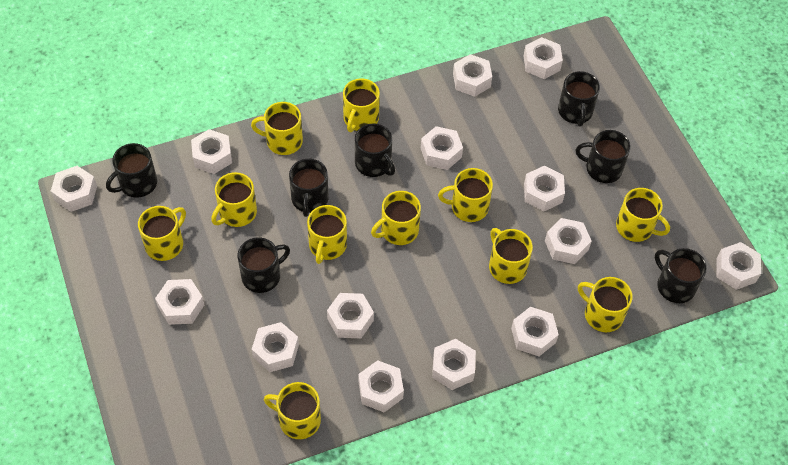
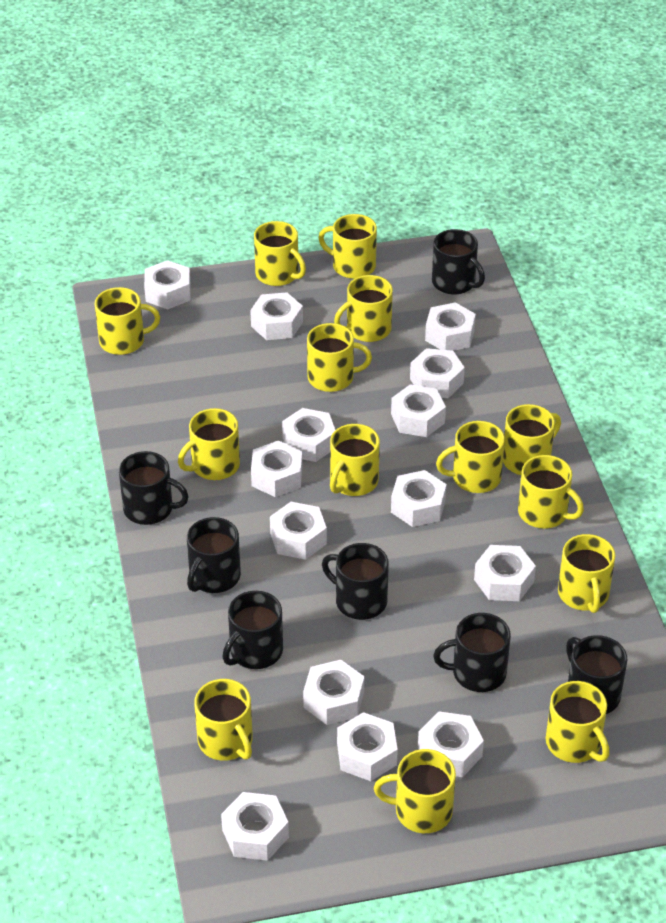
yellow mug: 11 -> 14

